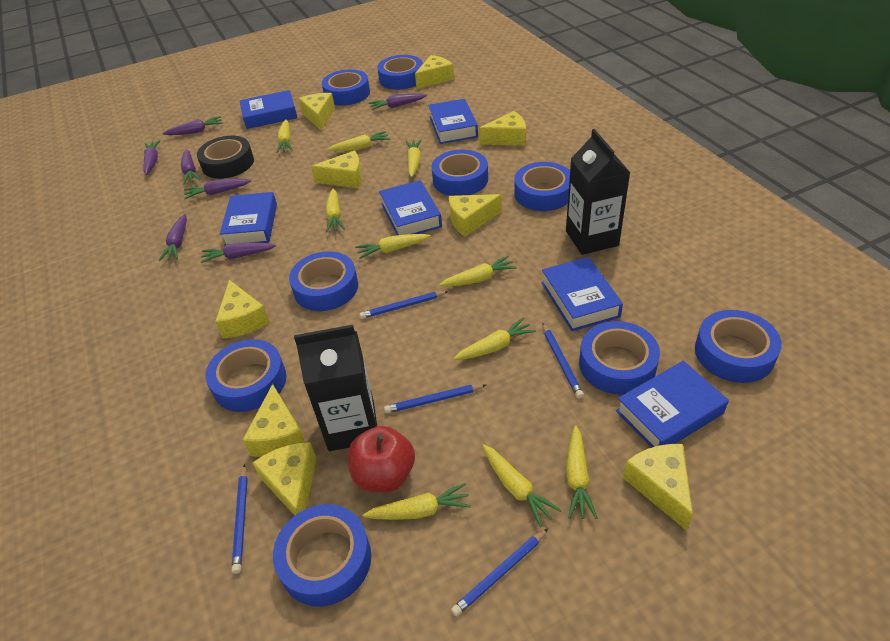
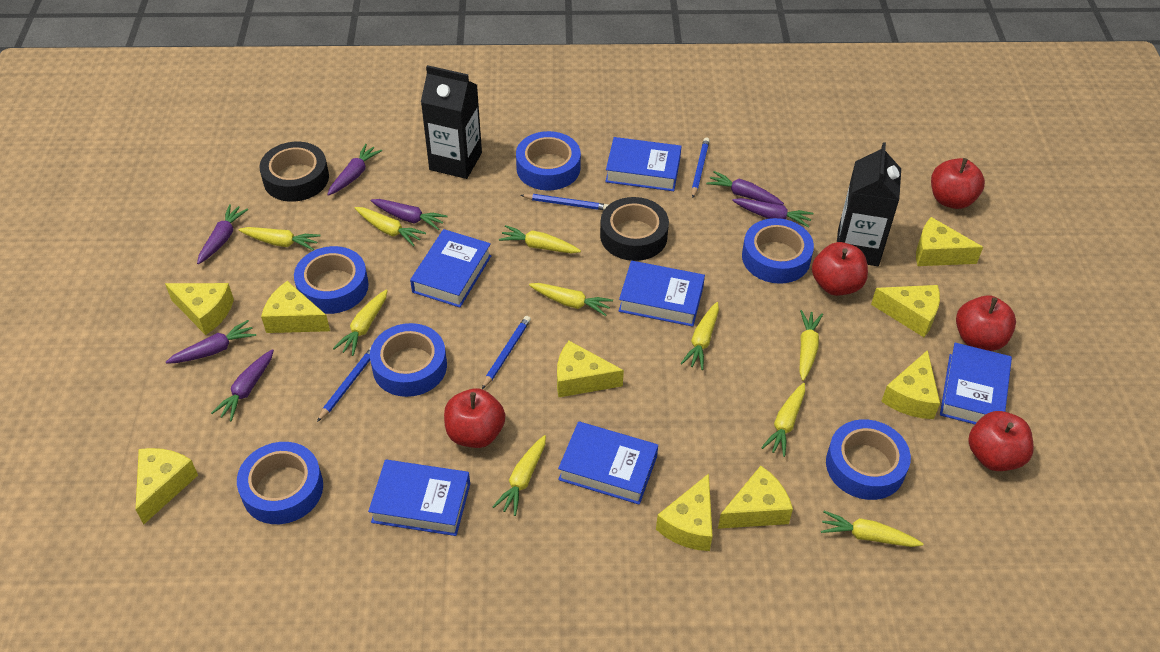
black tape: 1 -> 2
blue pencil: 5 -> 4
blue tape: 9 -> 6
red apple: 1 -> 5

